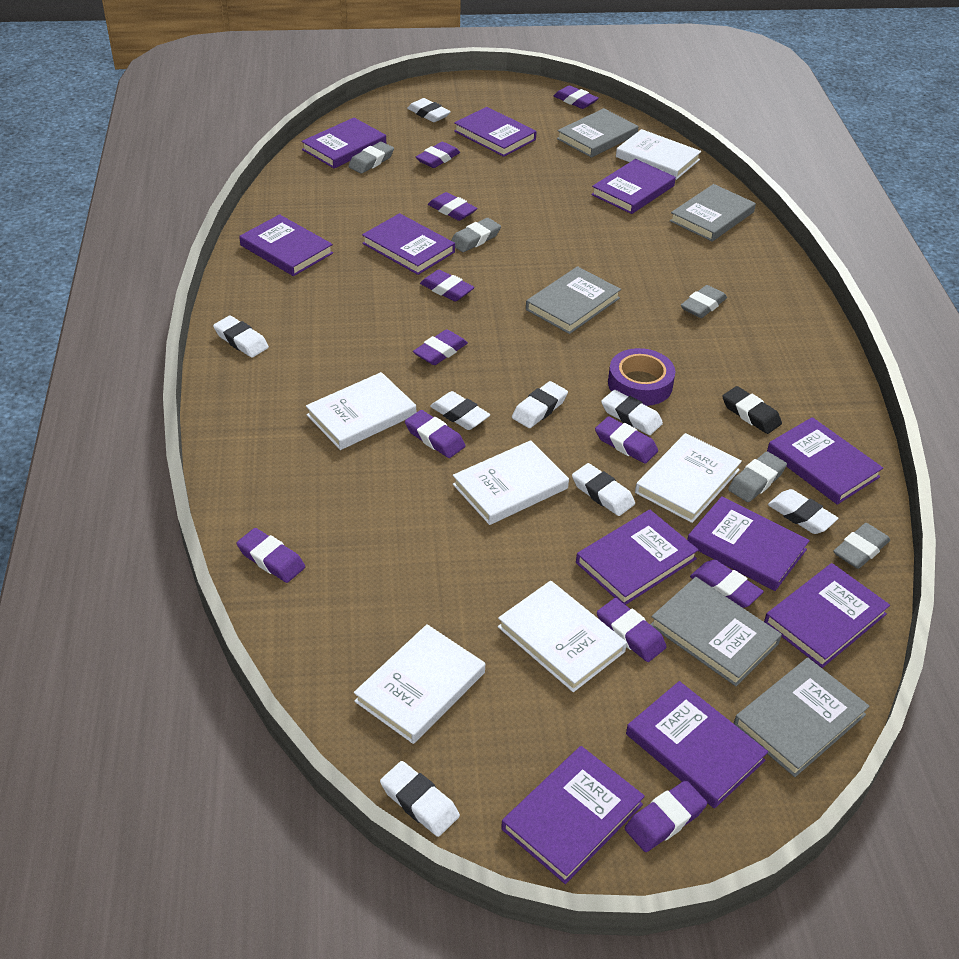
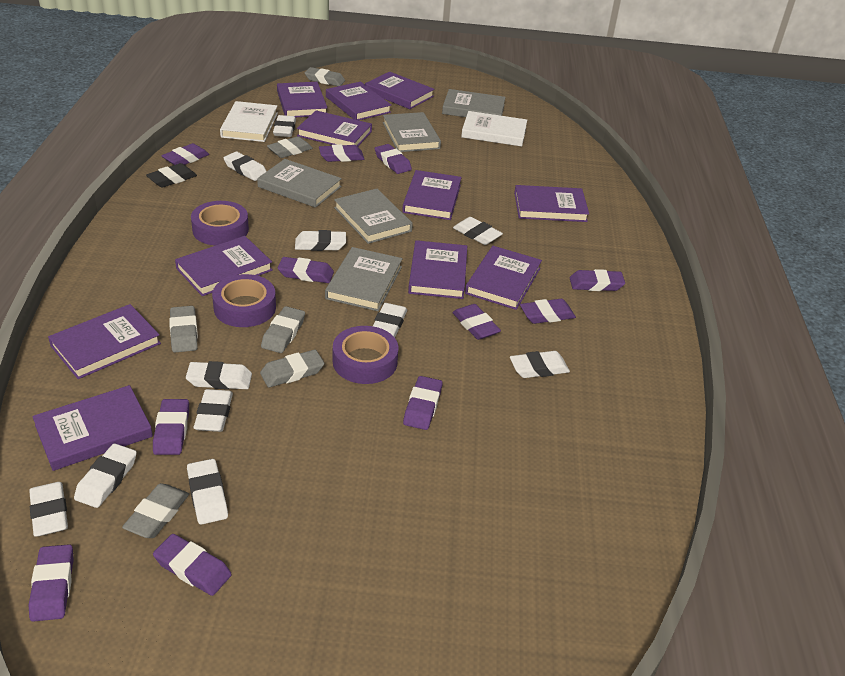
grey eraser: 5 -> 6
purple tape: 1 -> 3
white book: 6 -> 2
white eraser: 8 -> 11

